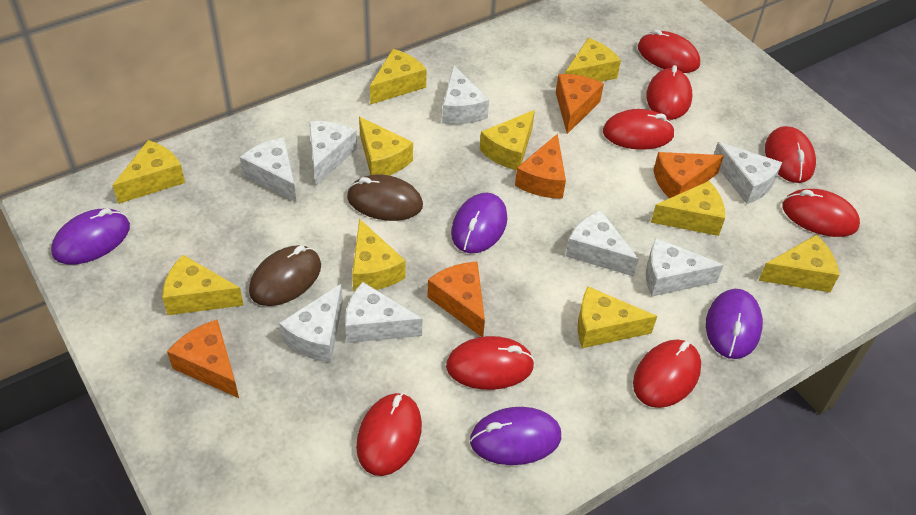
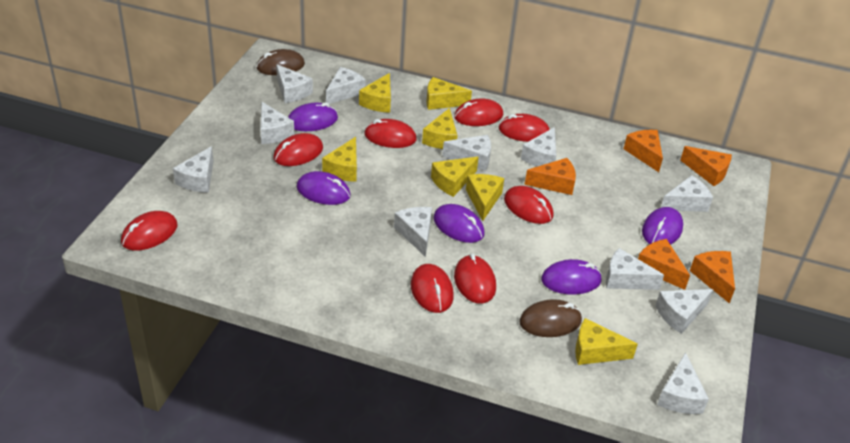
purple mouse: 4 -> 5
white cheese: 8 -> 11
yellow cheese: 10 -> 7

